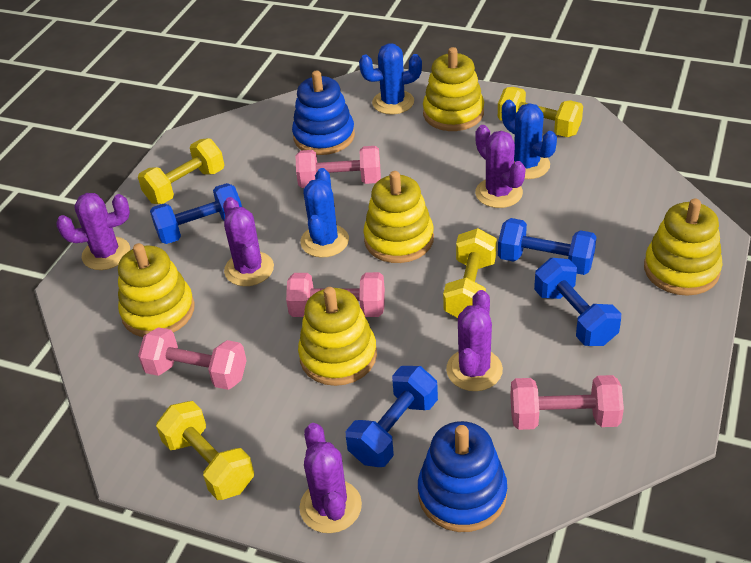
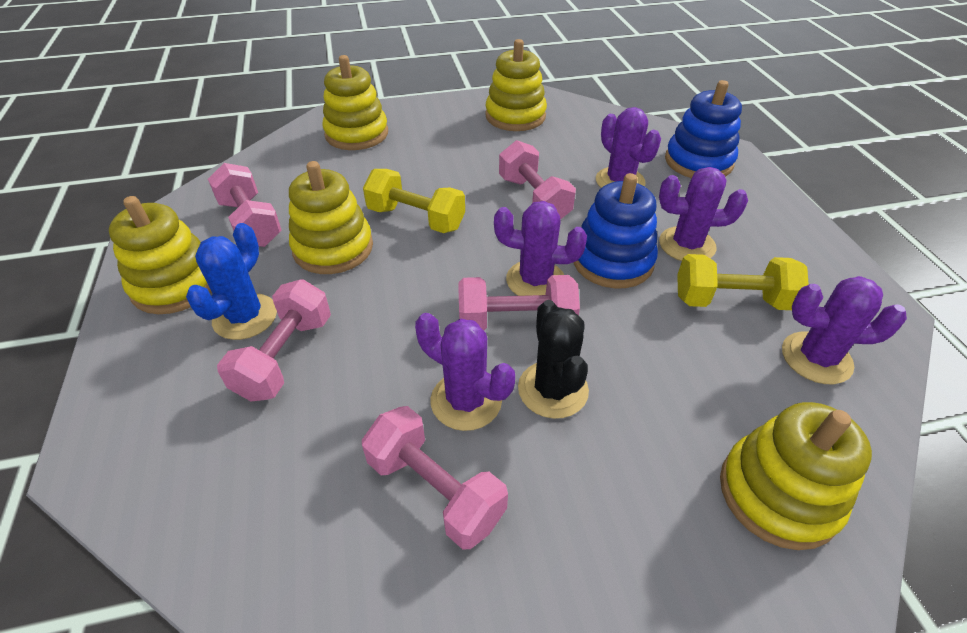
black cactus: 0 -> 1
blue cactus: 3 -> 1
blue dumbbell: 4 -> 0
pink dumbbell: 4 -> 5
yellow dumbbell: 4 -> 2

